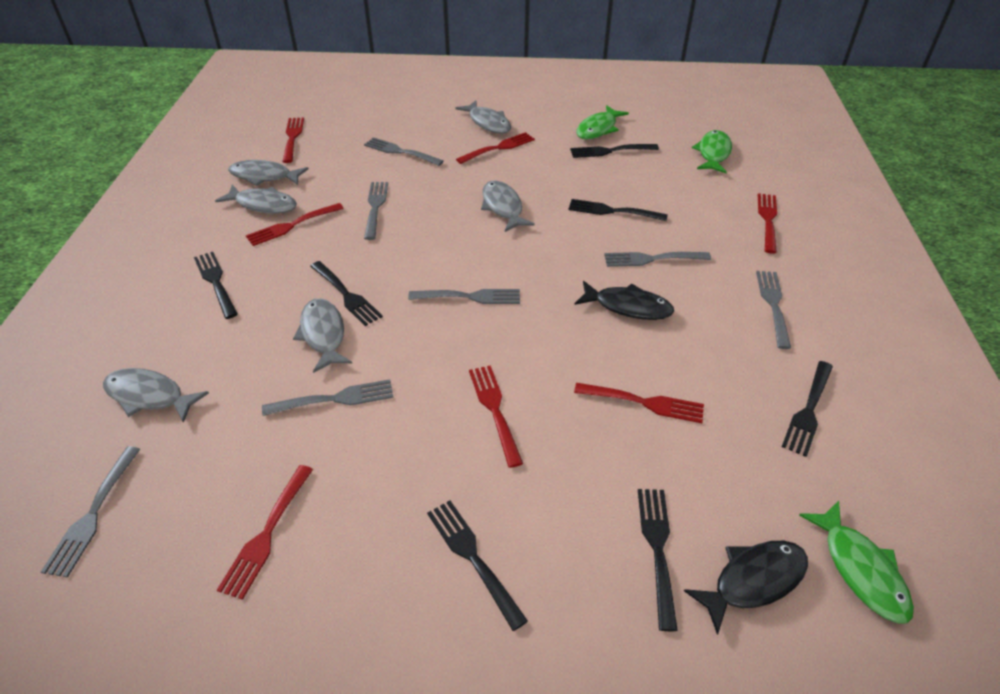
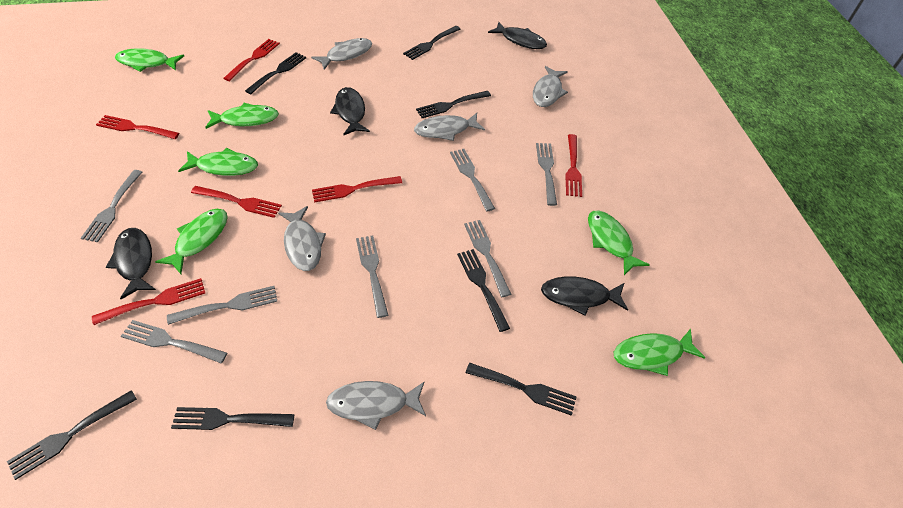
black fish: 2 -> 4
green fish: 3 -> 6
grey fish: 6 -> 5
red fork: 7 -> 6

